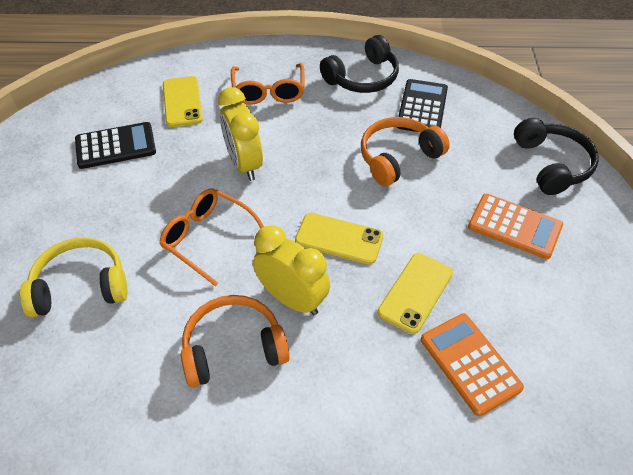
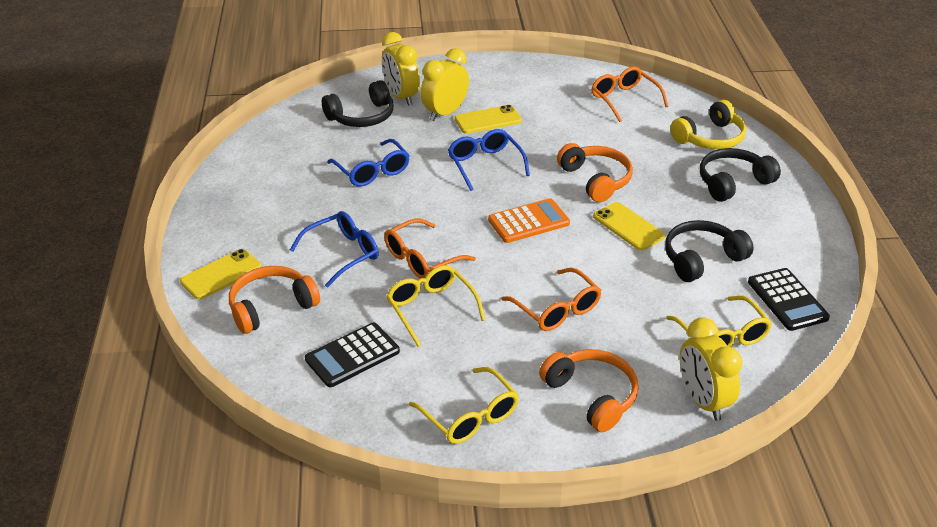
black headphones: 2 -> 3
blue glasses: 0 -> 3
orange calculator: 2 -> 1
orange glasses: 2 -> 3
orange headphones: 2 -> 3
yellow clock: 2 -> 3
yellow glasses: 0 -> 3

